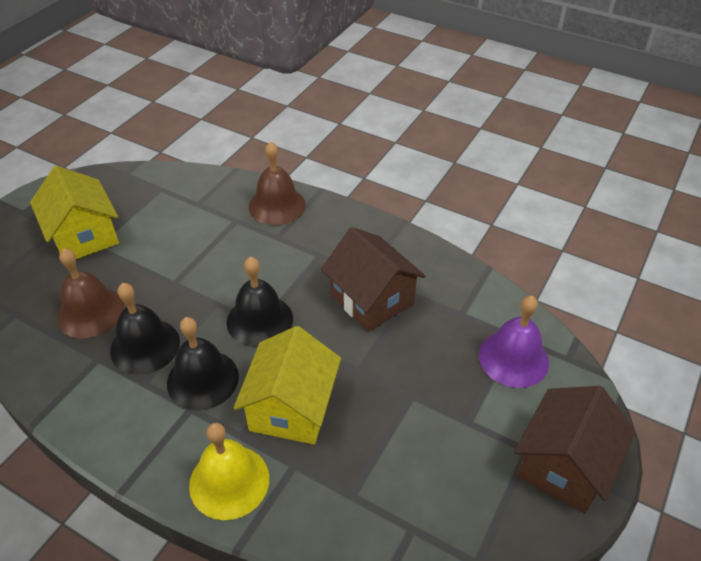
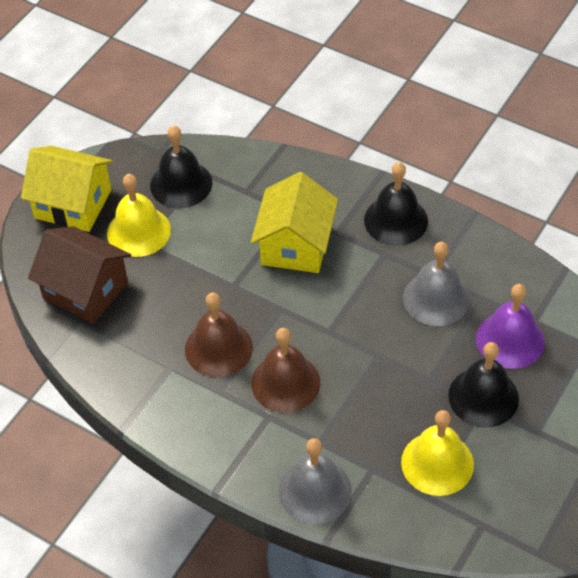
brown house: 2 -> 1
grey bell: 0 -> 2
yellow bell: 1 -> 2

